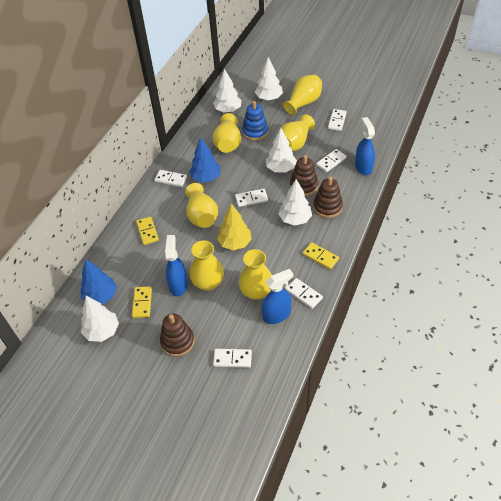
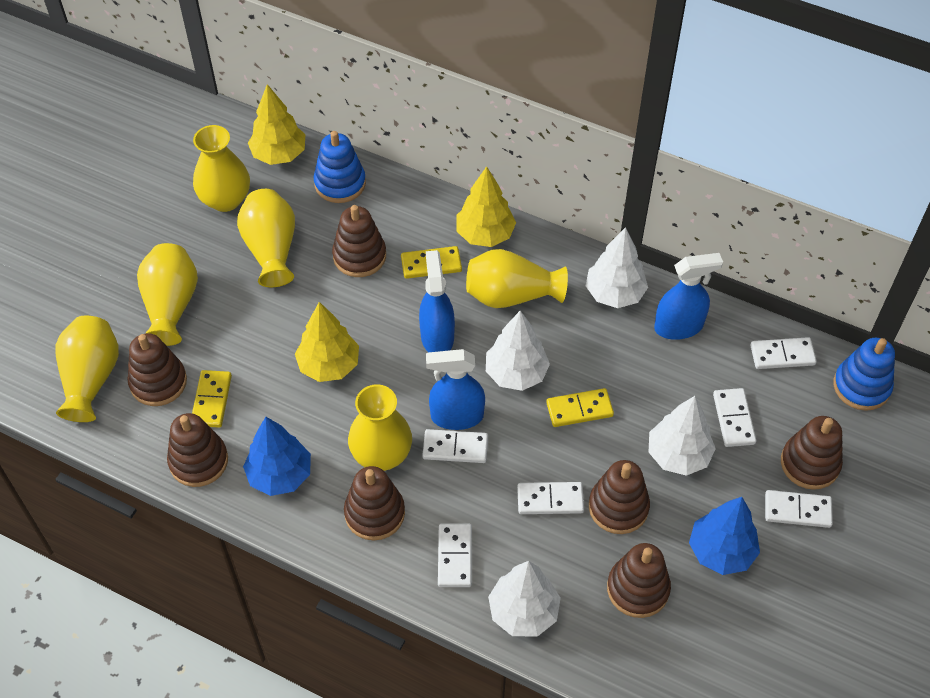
blue stacking toy: 1 -> 2
brown stacking toy: 3 -> 7
white tree: 5 -> 4
yellow tree: 1 -> 3

